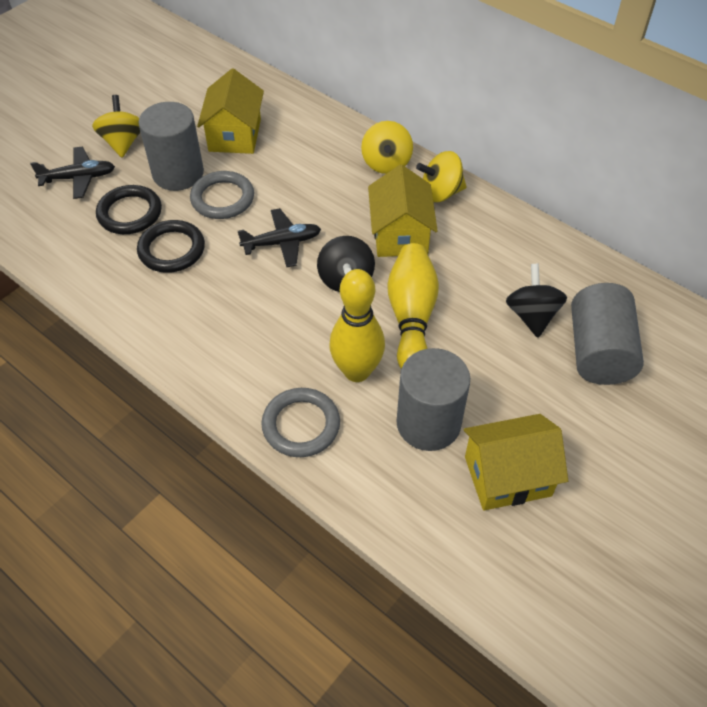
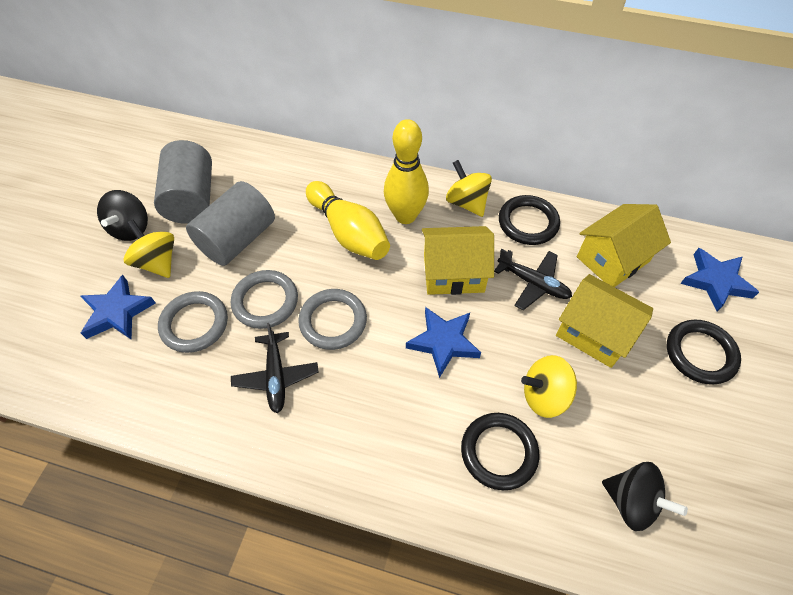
black ring: 2 -> 3
blue star: 0 -> 3
grey cylinder: 3 -> 2
grey ring: 2 -> 3

